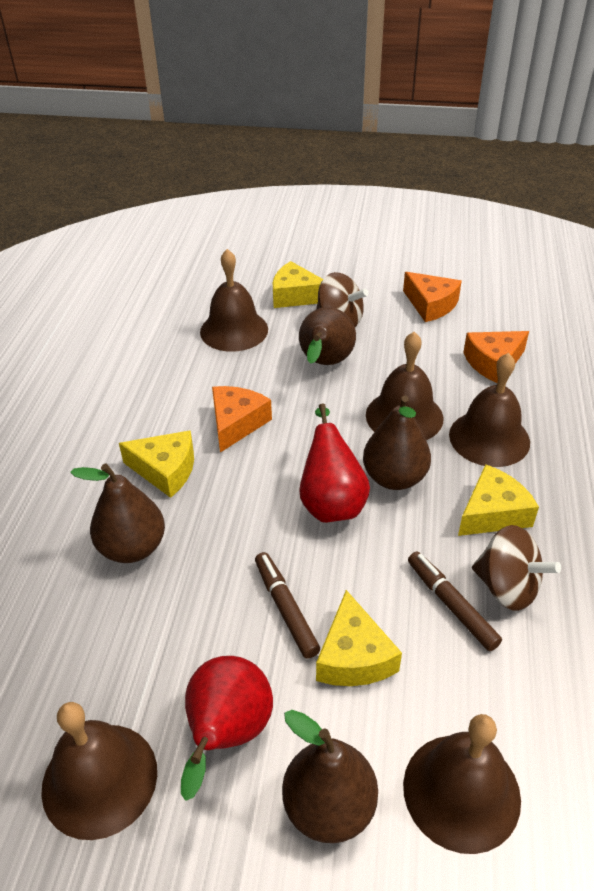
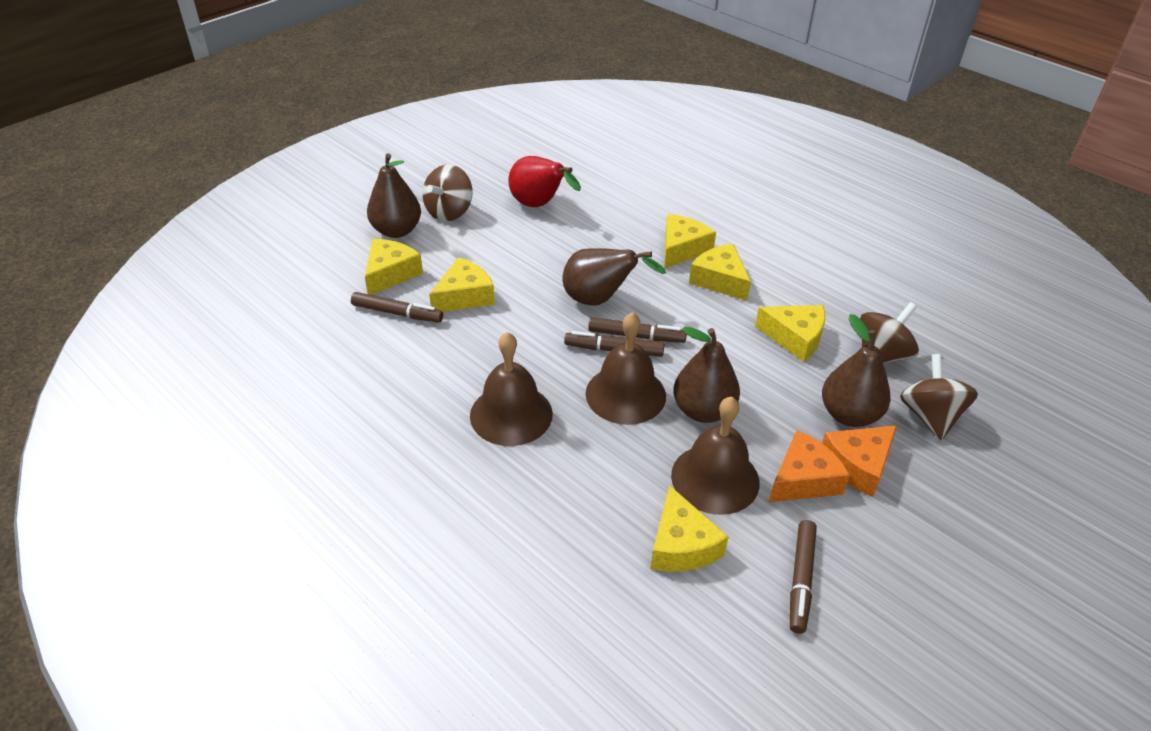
brown bell: 5 -> 3
brown marker: 2 -> 4
brown spinning top: 2 -> 3
orange cheese: 3 -> 2
red pear: 2 -> 1
yellow cheese: 4 -> 6

